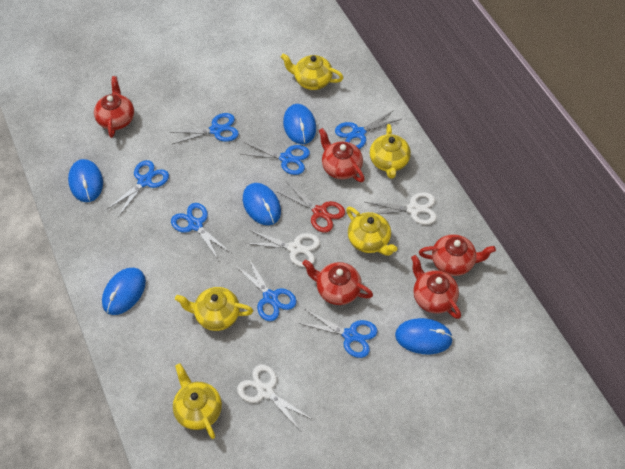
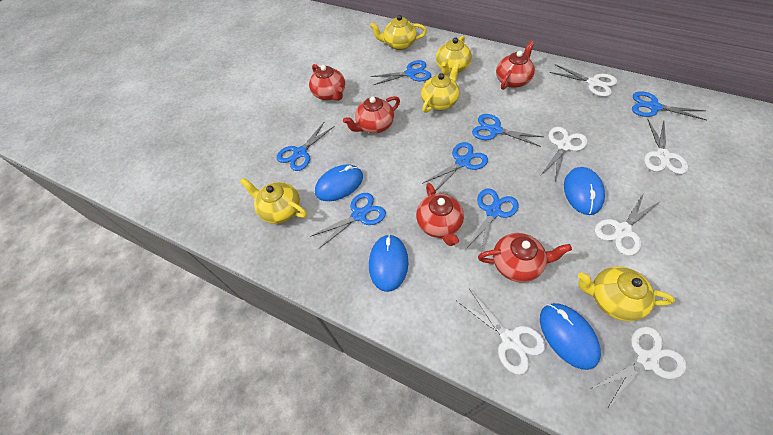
blue mouse: 5 -> 4
red scissors: 1 -> 0
white scissors: 3 -> 6

